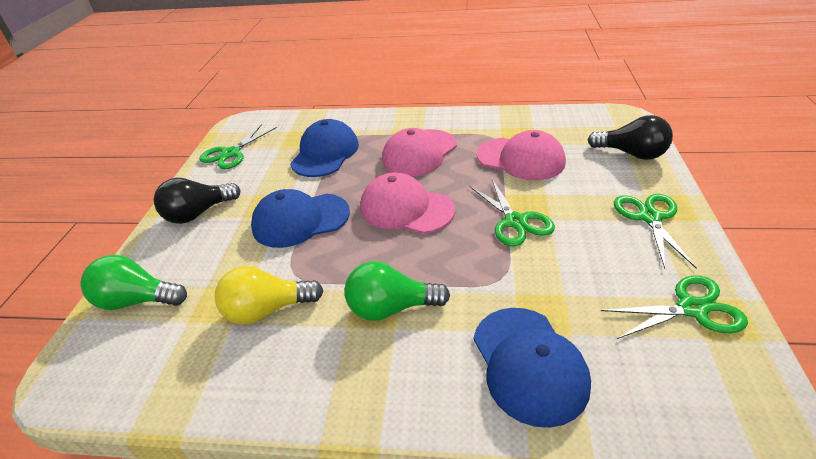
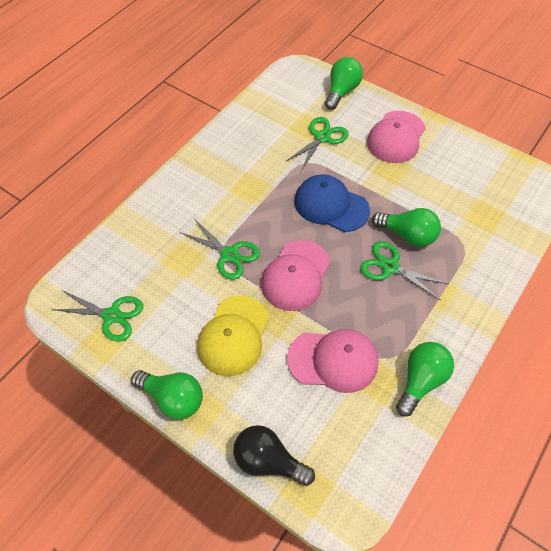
black light bulb: 2 -> 1
blue cap: 3 -> 1
green light bulb: 2 -> 4
yellow cap: 0 -> 1
yellow light bulb: 1 -> 0

